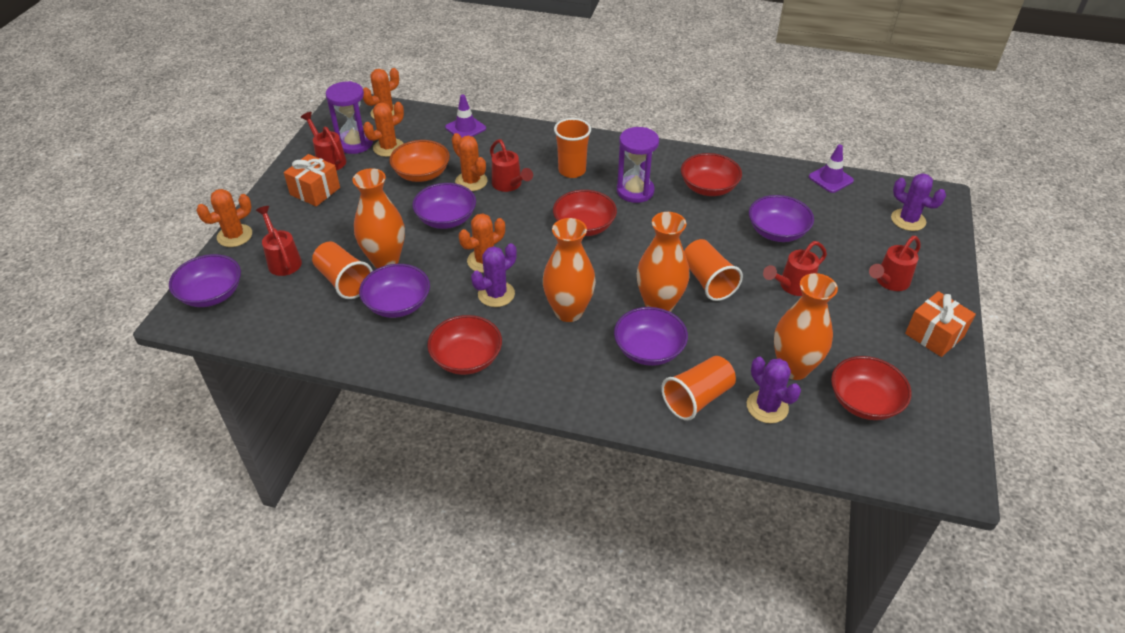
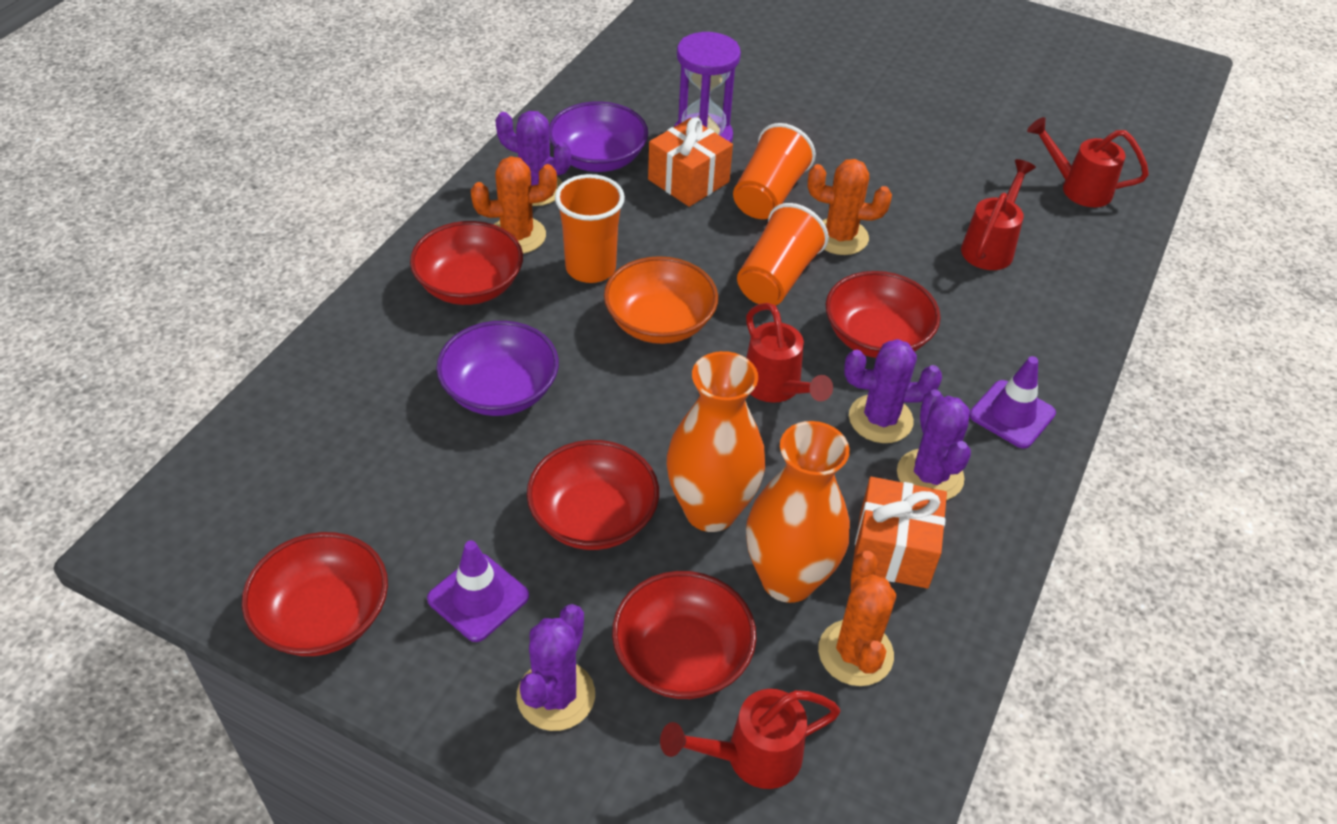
orange cactus: 5 -> 3
orange cup: 4 -> 3
orange vase: 4 -> 2
purple bowl: 5 -> 2
purple cactus: 3 -> 4
purple hourglass: 2 -> 1
red bowl: 4 -> 5
red watering can: 5 -> 4

